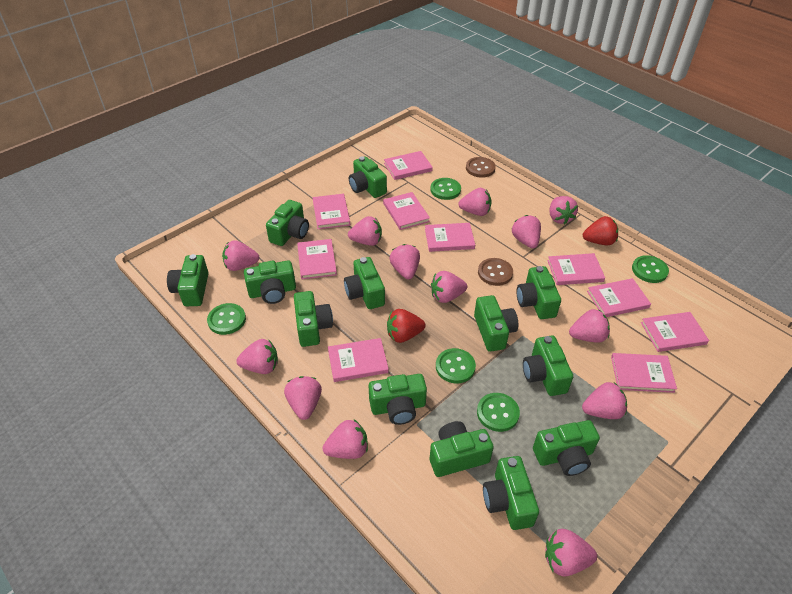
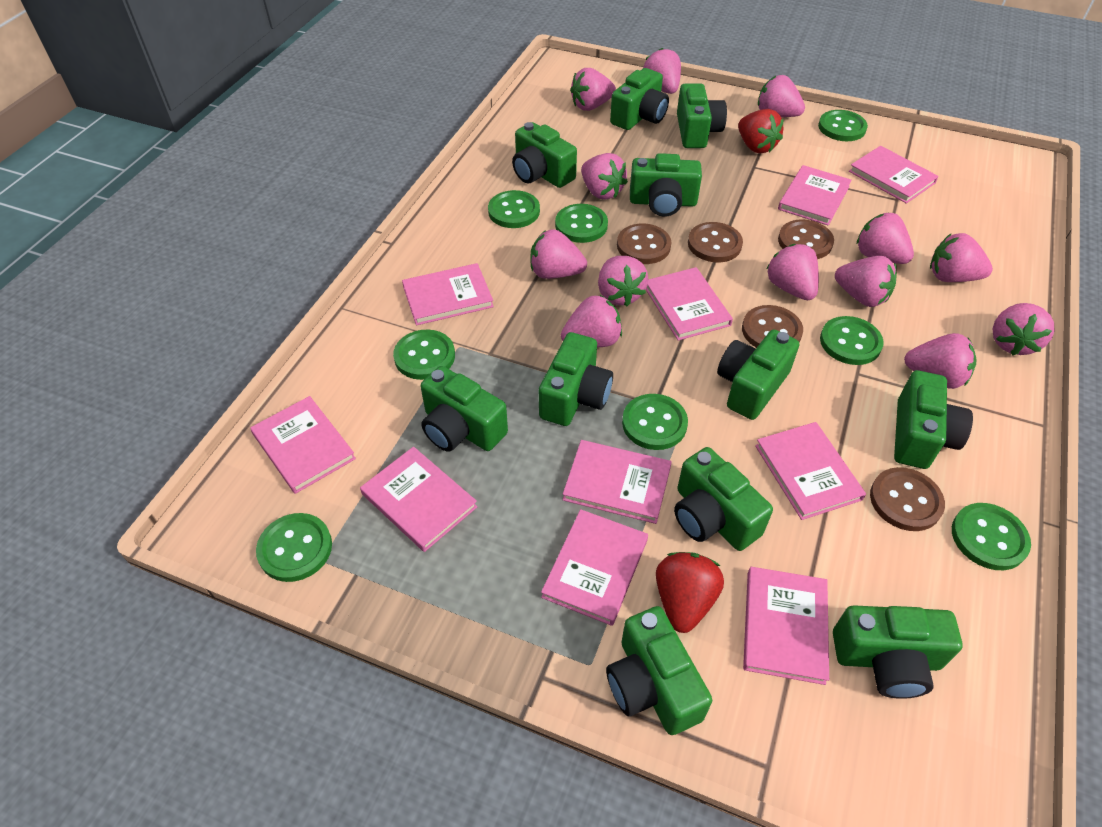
brown button: 2 -> 5
green button: 5 -> 8
green camera: 13 -> 11

